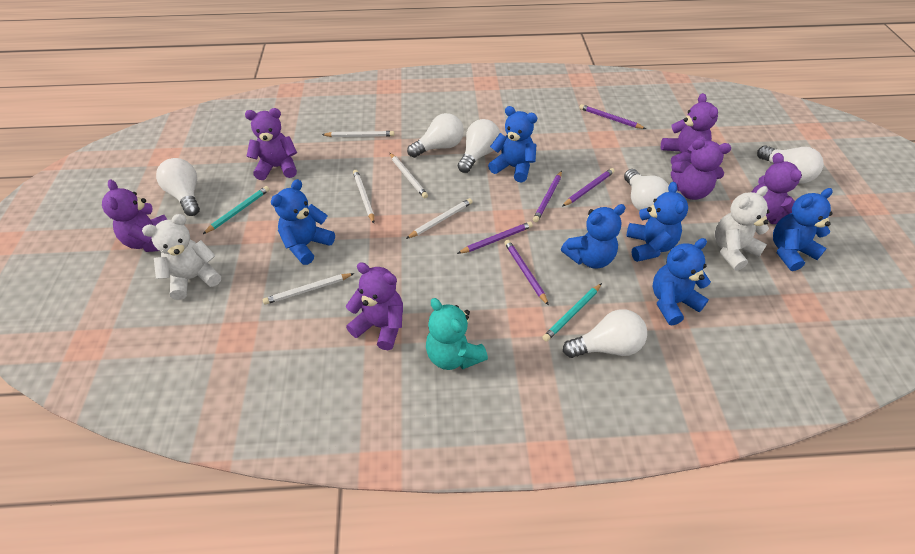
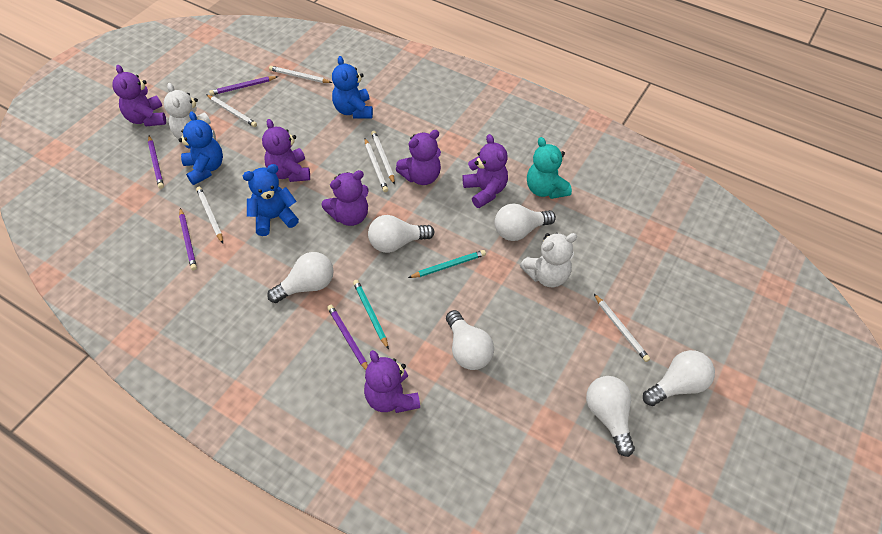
blue teddy bear: 6 -> 3
purple pencil: 5 -> 4
white pencil: 5 -> 6

